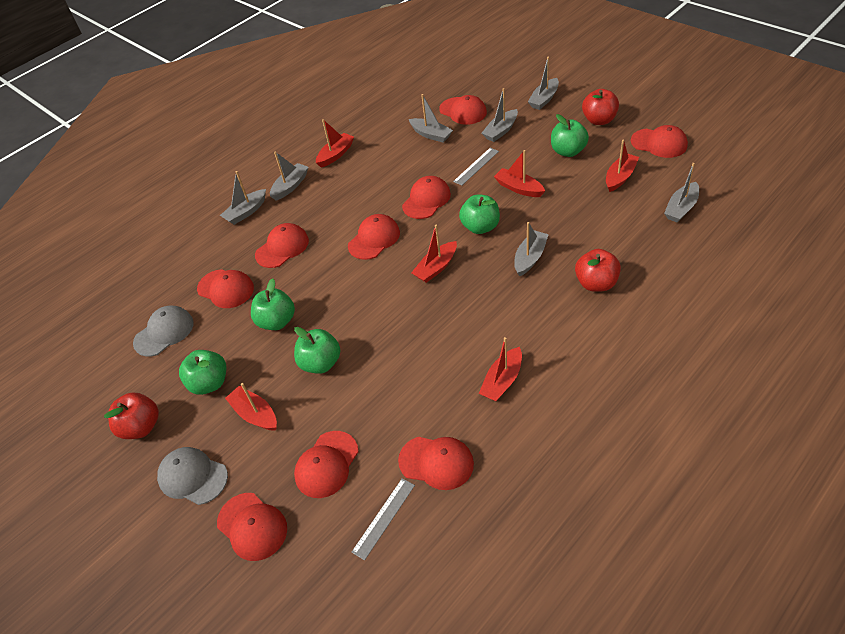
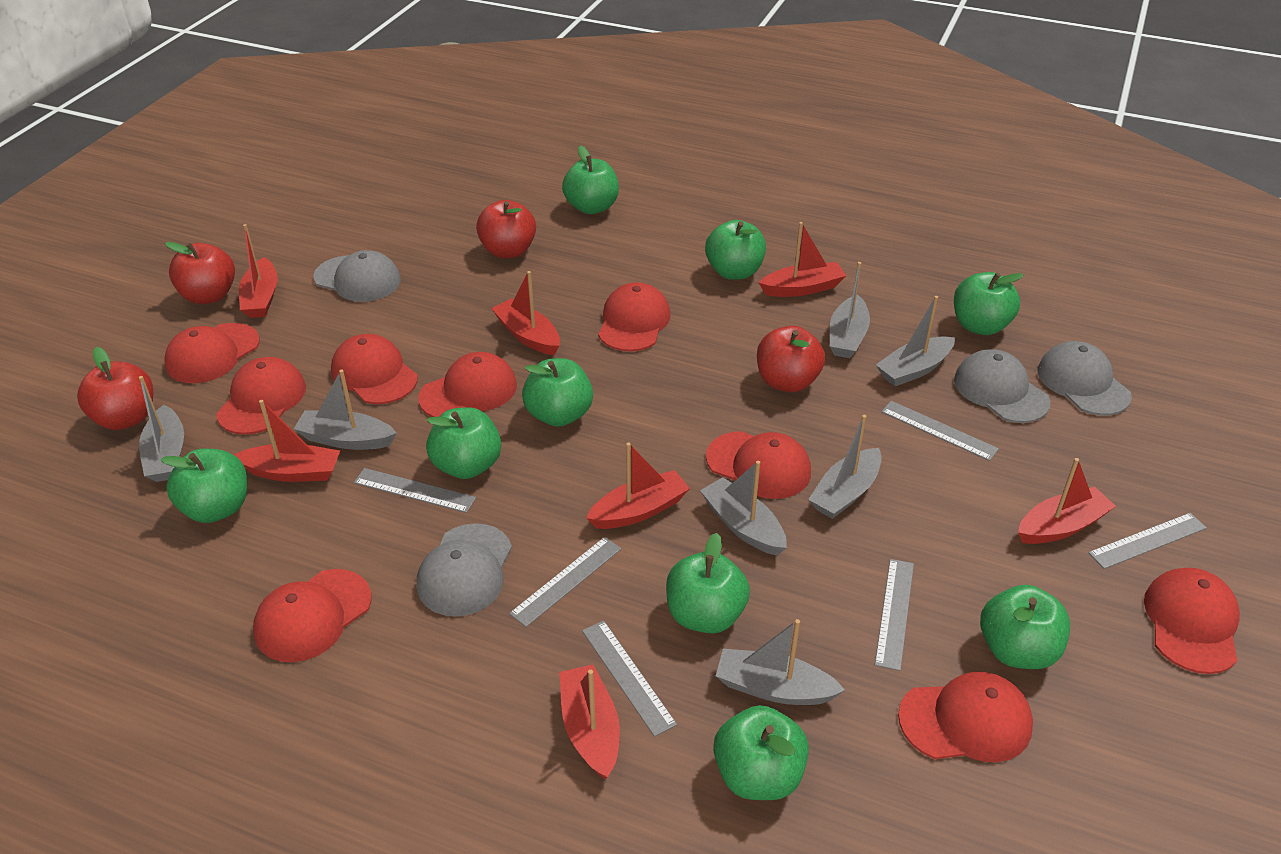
green apple: 5 -> 9
grey cap: 2 -> 4
grey ruler: 2 -> 6
red apple: 3 -> 4
red boat: 6 -> 7

